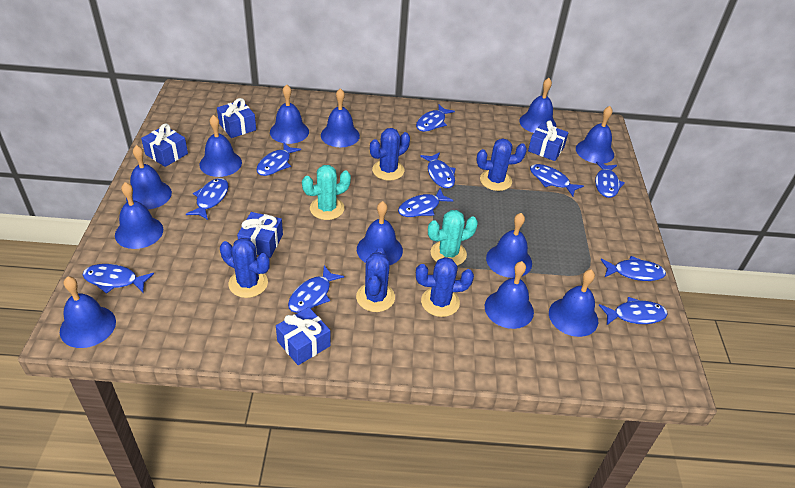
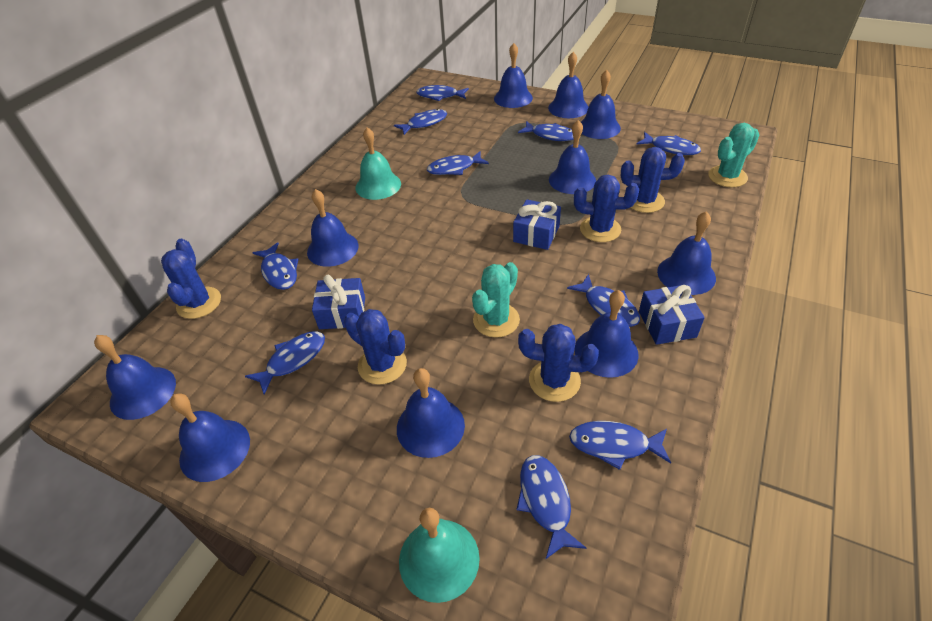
blue bell: 12 -> 10
blue fish: 11 -> 10
blue gift: 5 -> 3
turquoise bell: 0 -> 2

